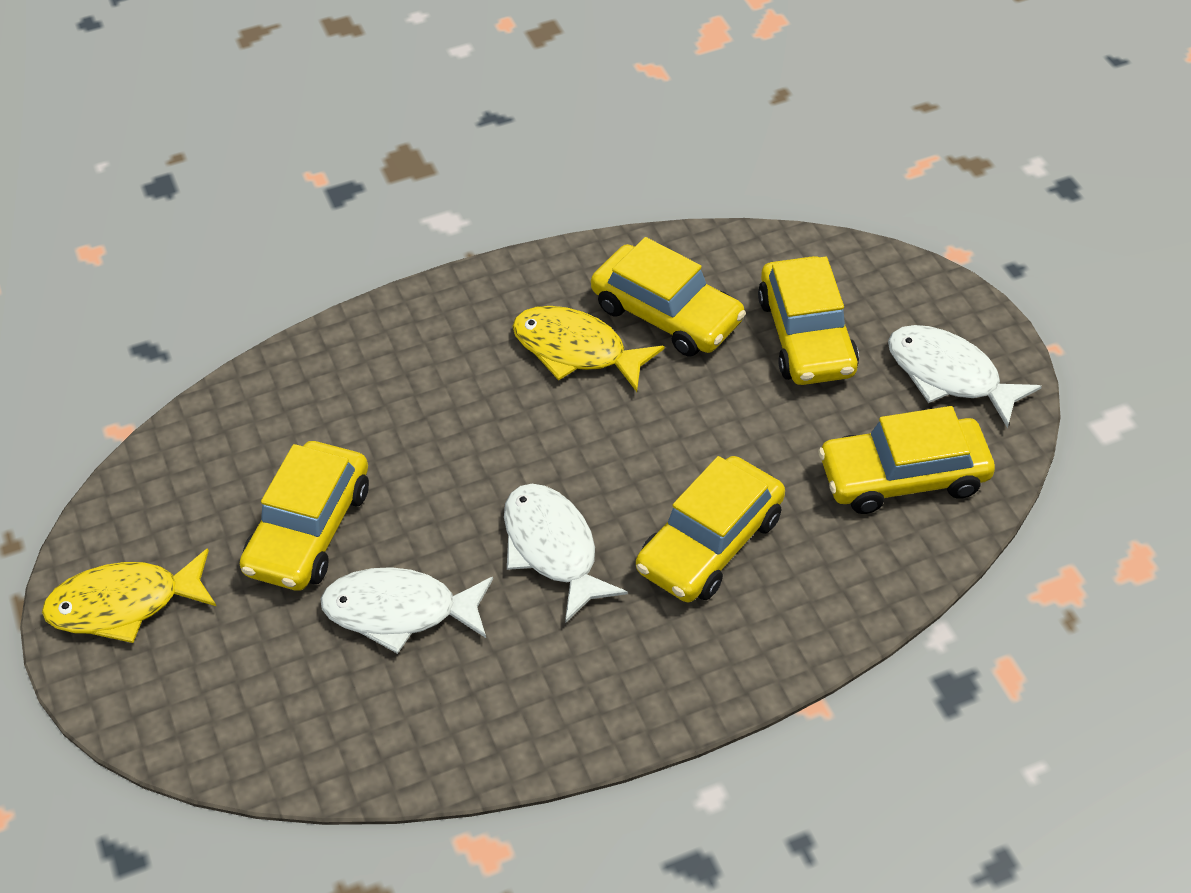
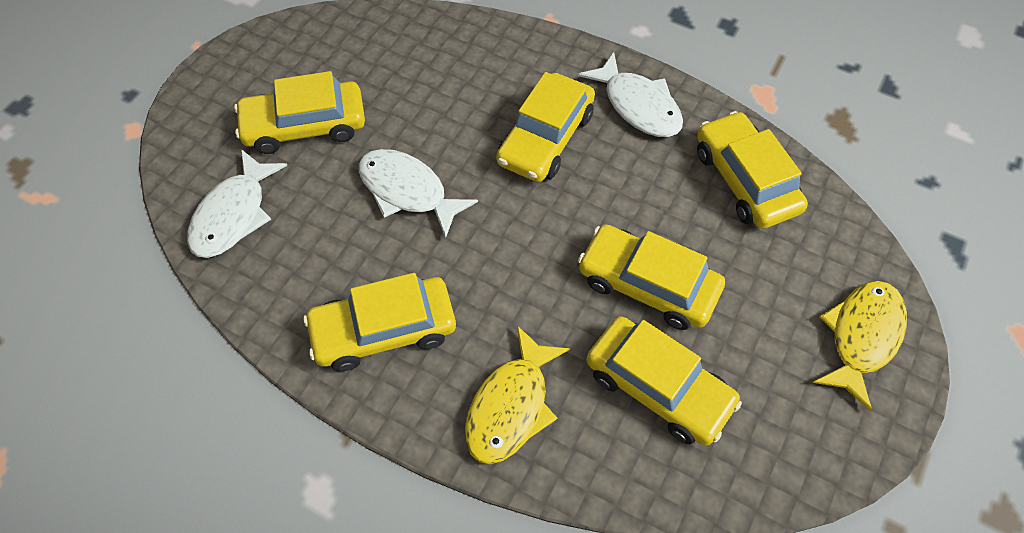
yellow car: 5 -> 6

